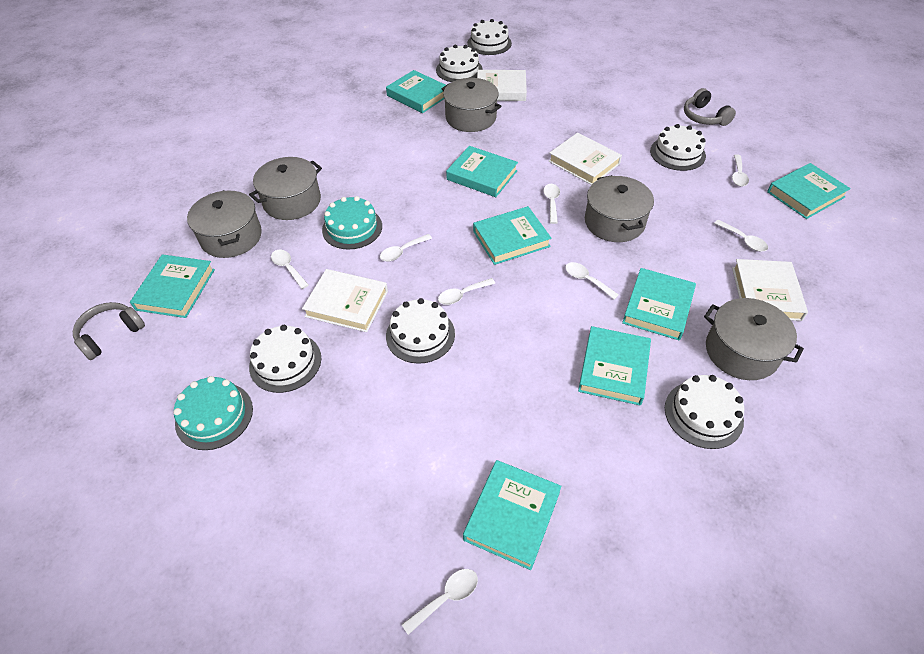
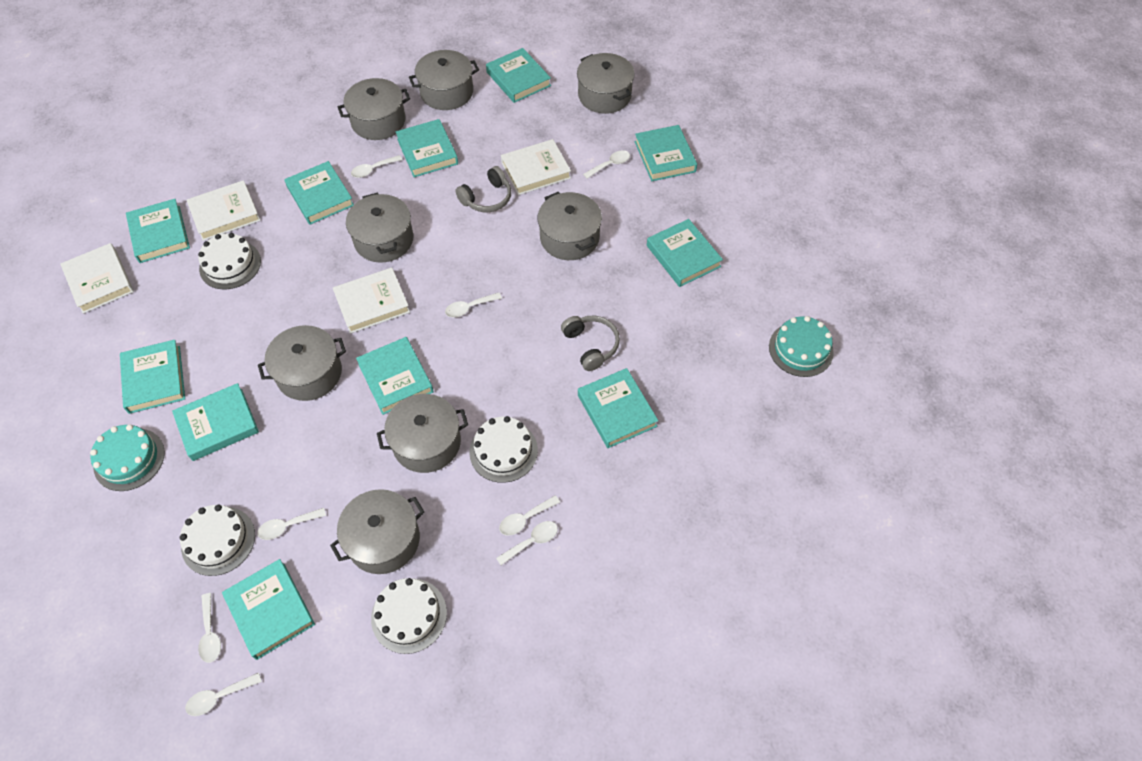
grey pot: 5 -> 8
turquoise book: 8 -> 11
white cake: 6 -> 4

